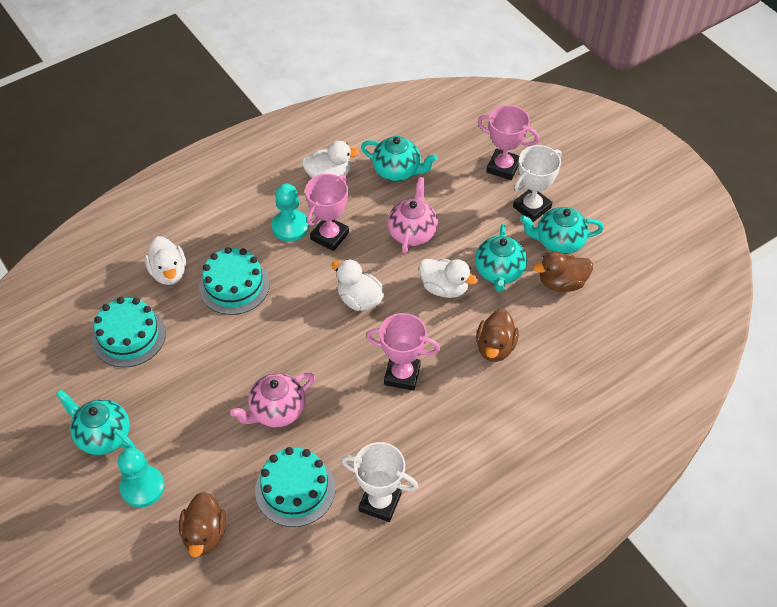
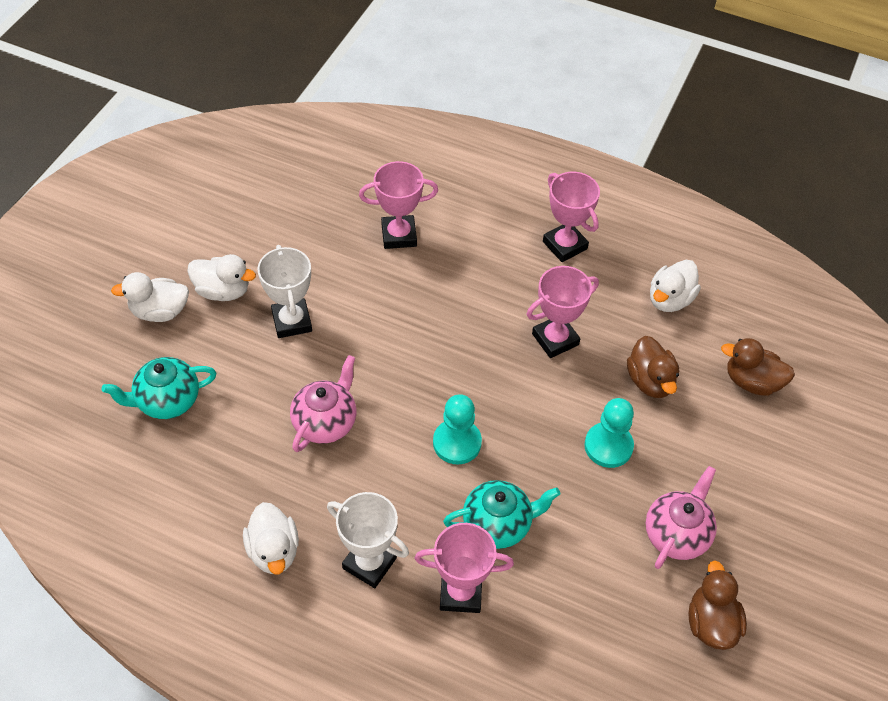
pink trophy: 3 -> 4
turquoise cake: 3 -> 0
turquoise teapot: 4 -> 2

